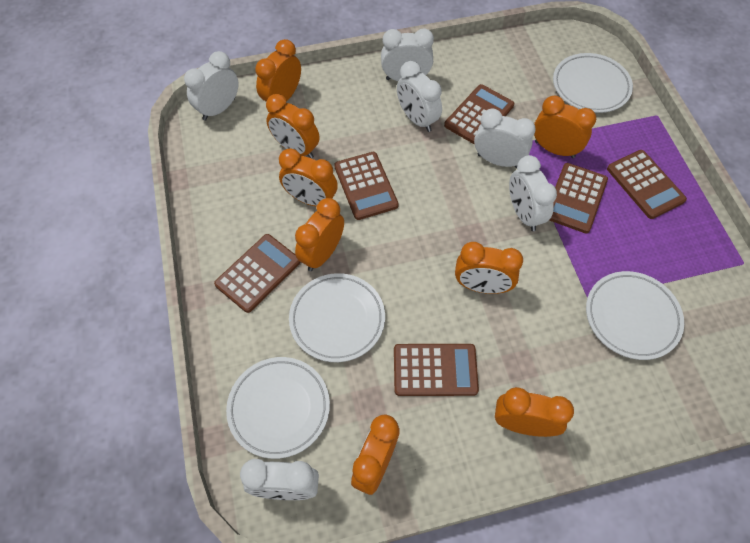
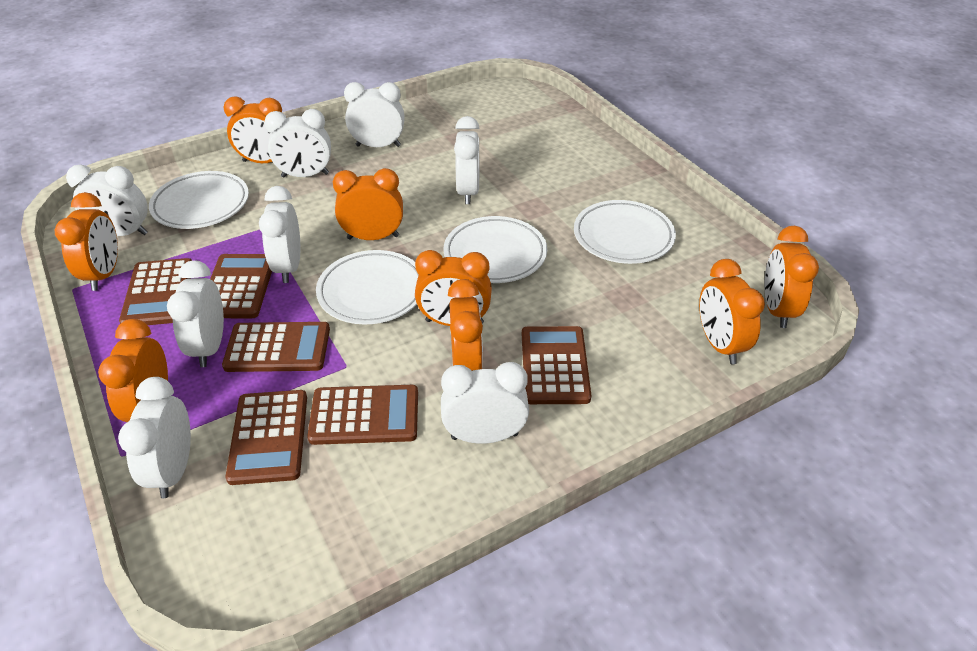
white clock: 6 -> 8

